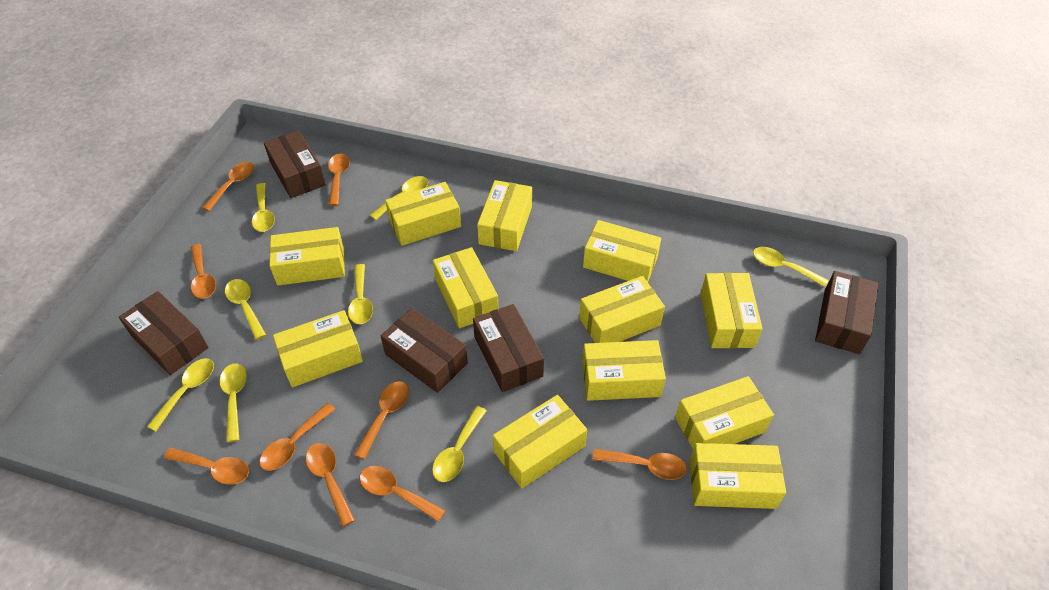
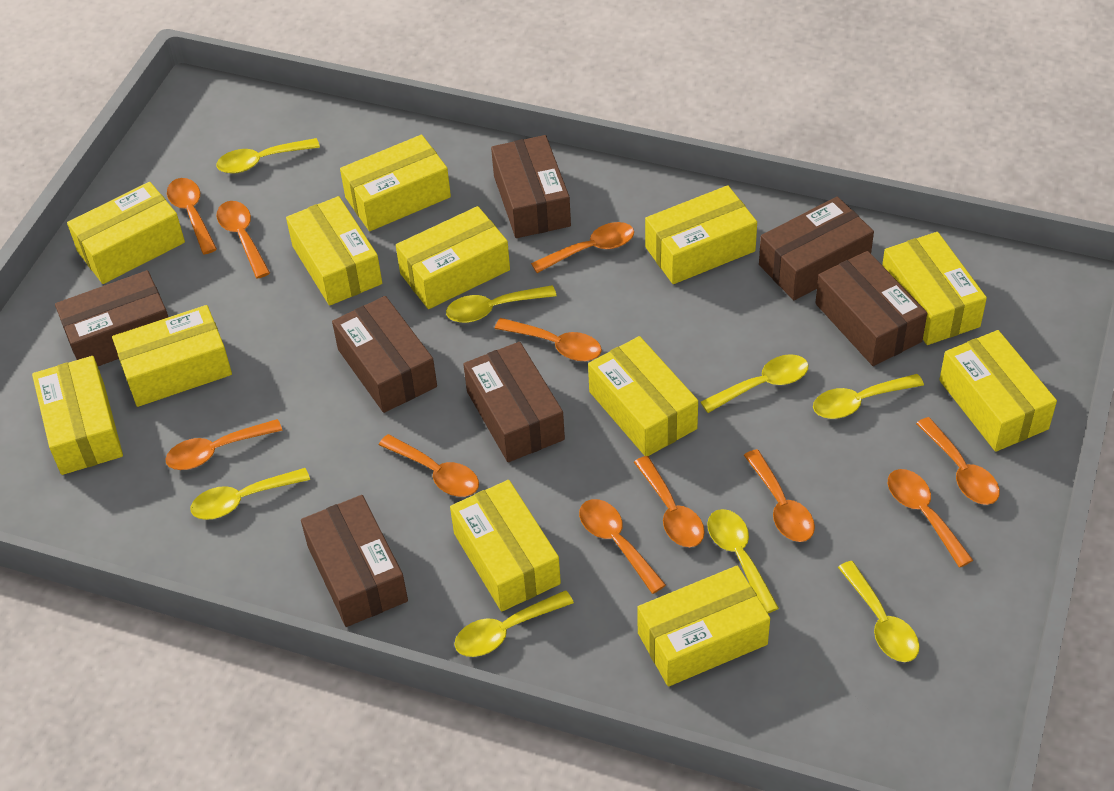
brown box: 5 -> 7
orange spoon: 9 -> 11

